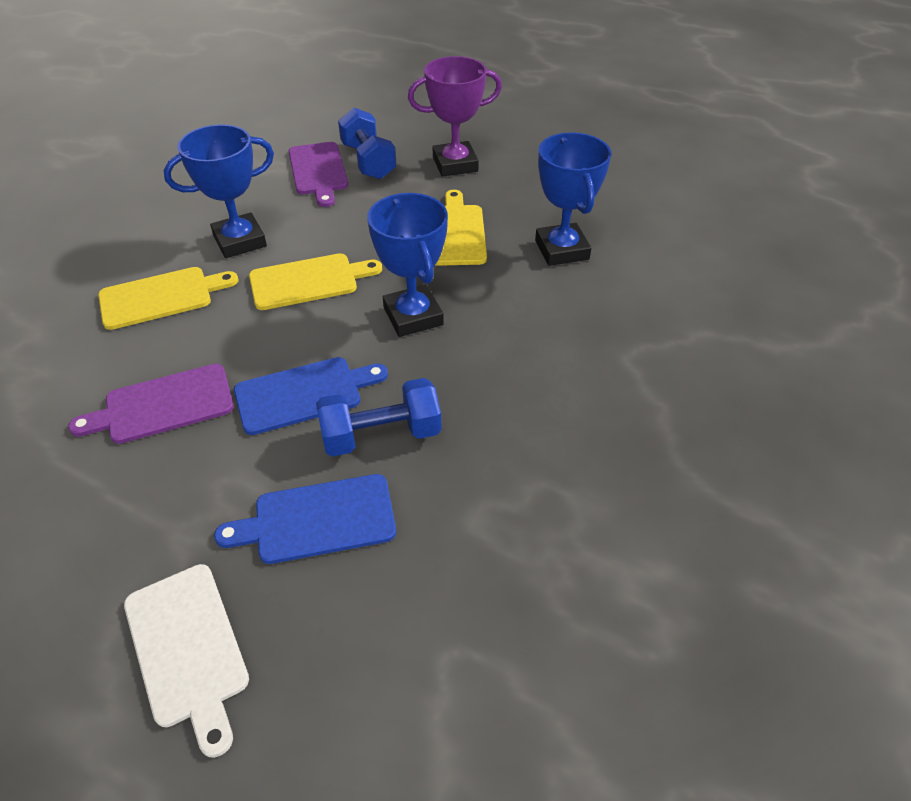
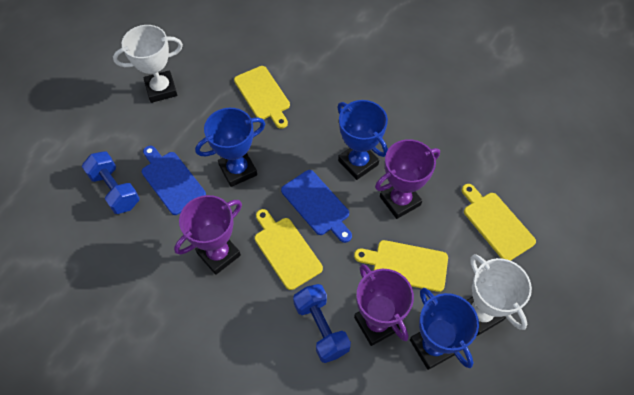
purple cutting board: 2 -> 0
purple trophy: 1 -> 3
white cutting board: 1 -> 0
white trophy: 0 -> 2
yellow cutting board: 3 -> 4

